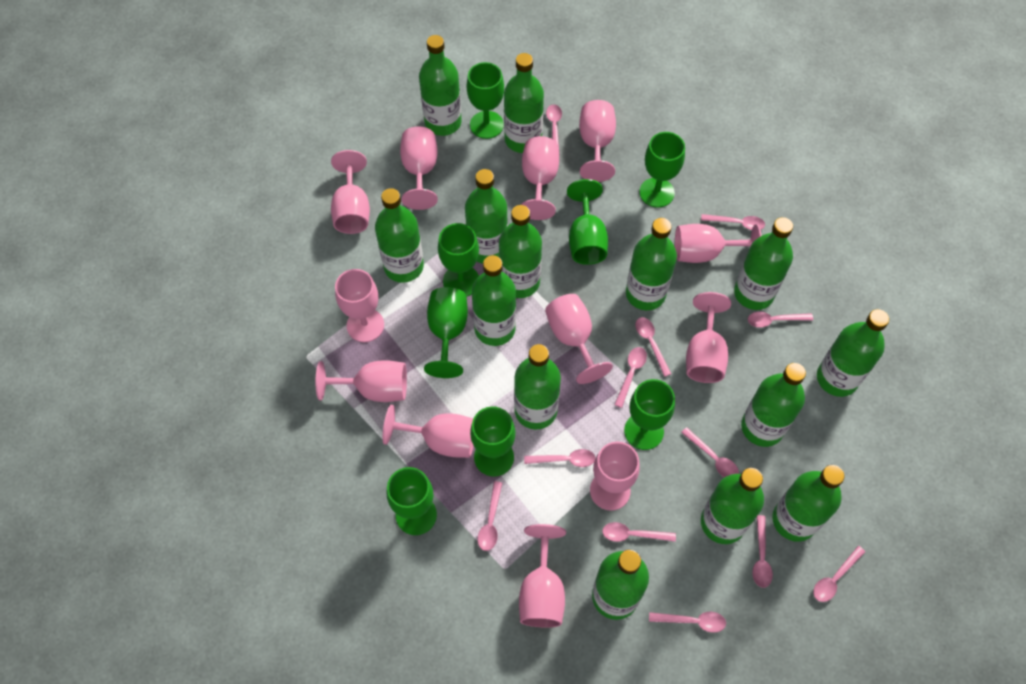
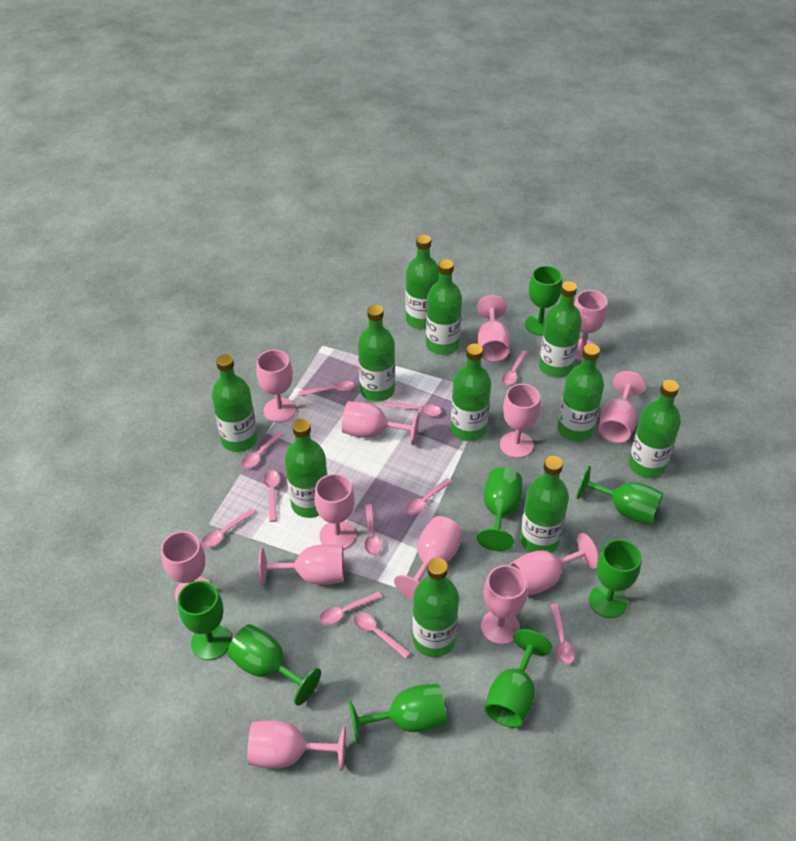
green bottle: 14 -> 11
pink goblet: 12 -> 13
pink spoon: 12 -> 11

